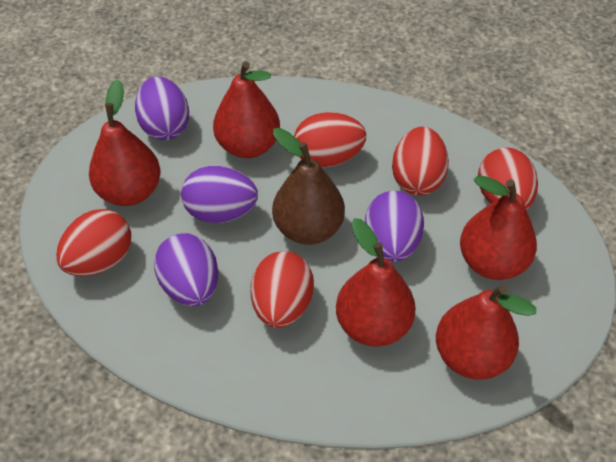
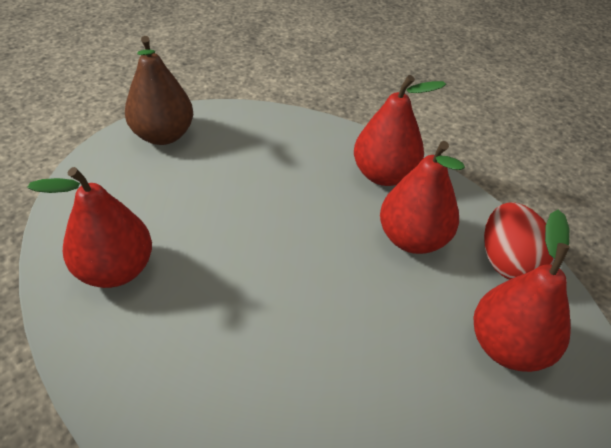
purple egg: 4 -> 0
red egg: 5 -> 1
red pear: 5 -> 4

